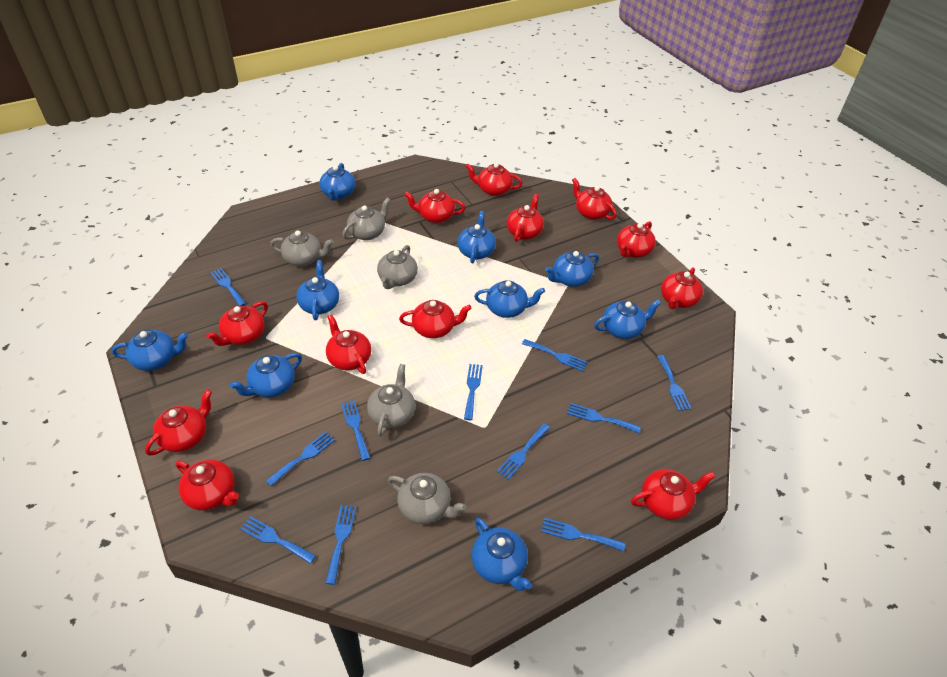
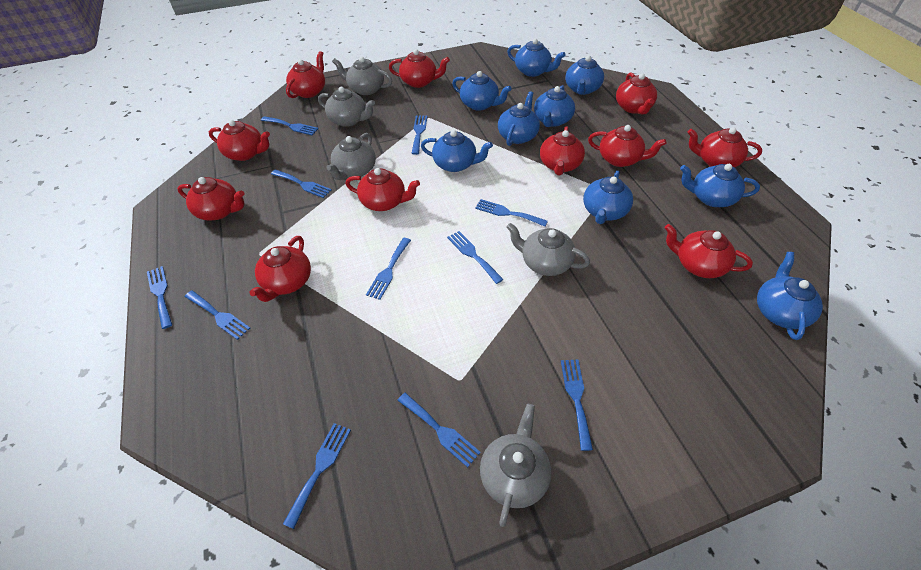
red teapot: 12 -> 11

